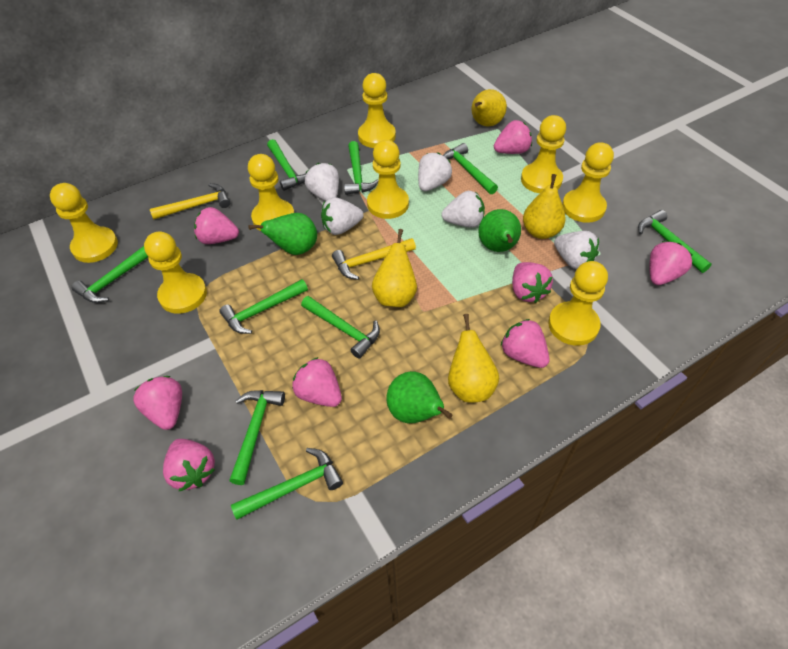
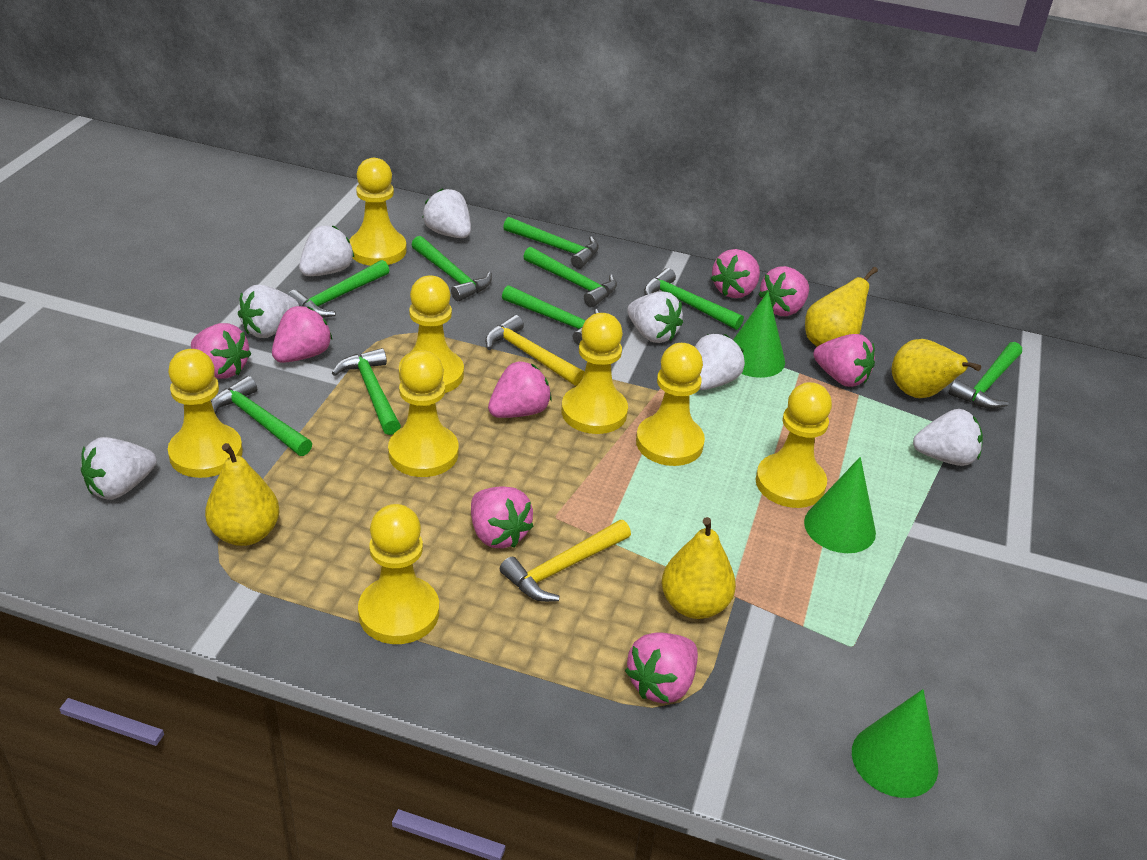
green cone: 0 -> 3
green pear: 3 -> 0
white strawberry: 5 -> 7

